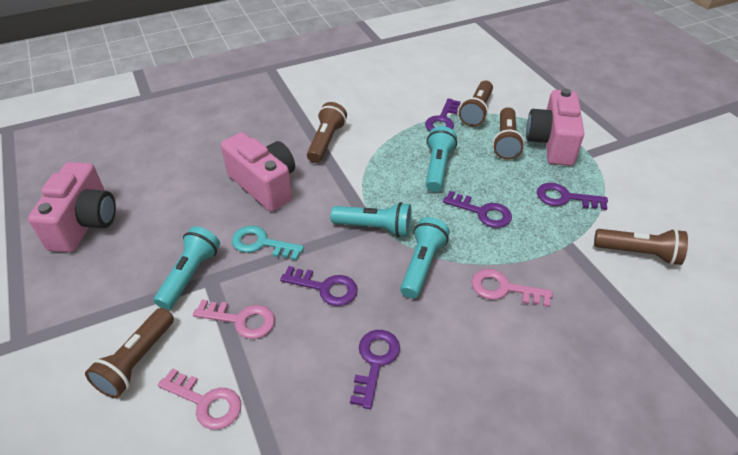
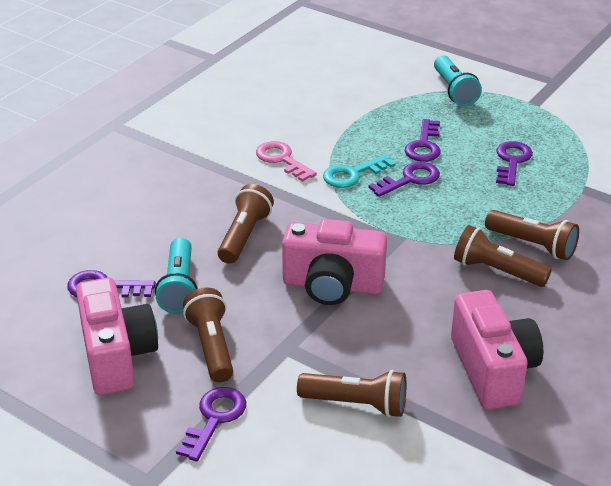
pink key: 3 -> 1
turquoise flashlight: 4 -> 2

